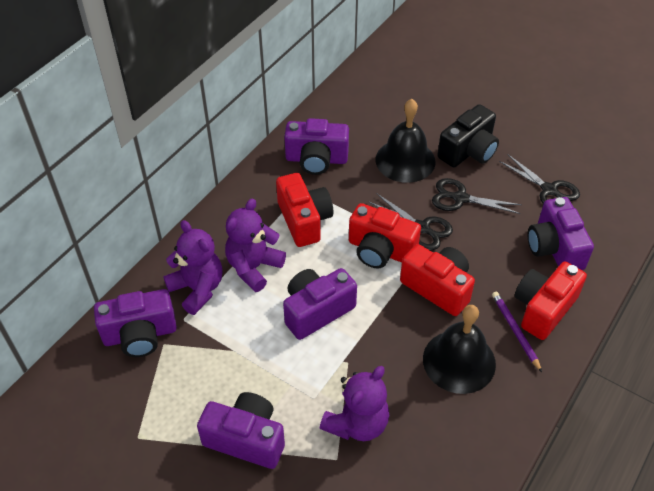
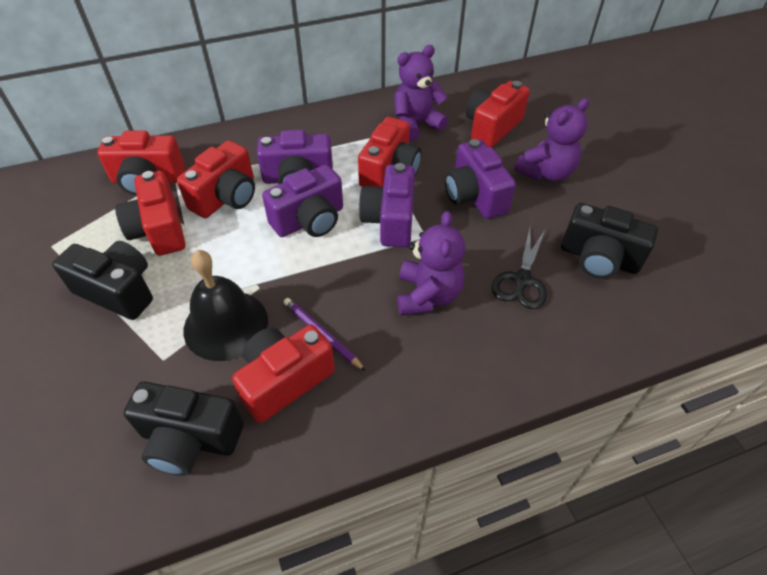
black bell: 2 -> 1
black camera: 1 -> 3
black scissors: 3 -> 1
purple camera: 5 -> 4
red camera: 4 -> 6

